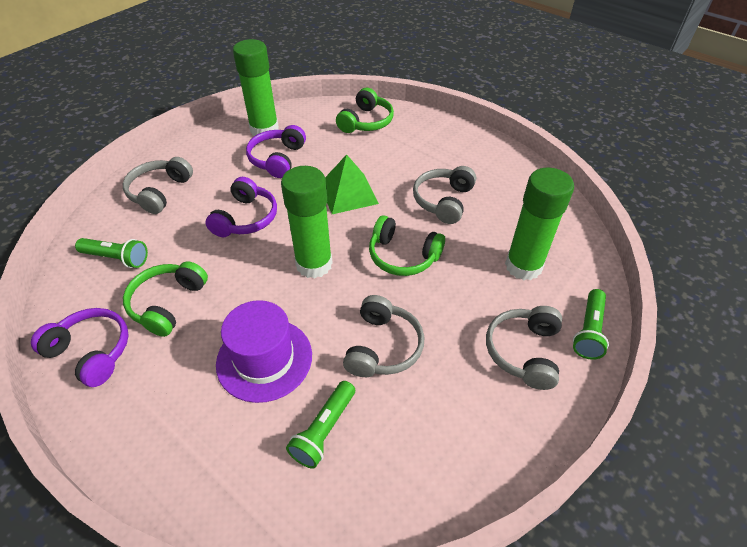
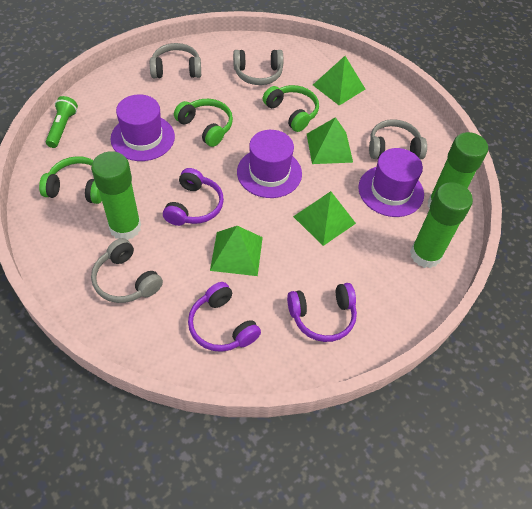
green flashlight: 3 -> 1
green pyramid: 1 -> 4
purple hat: 1 -> 3

